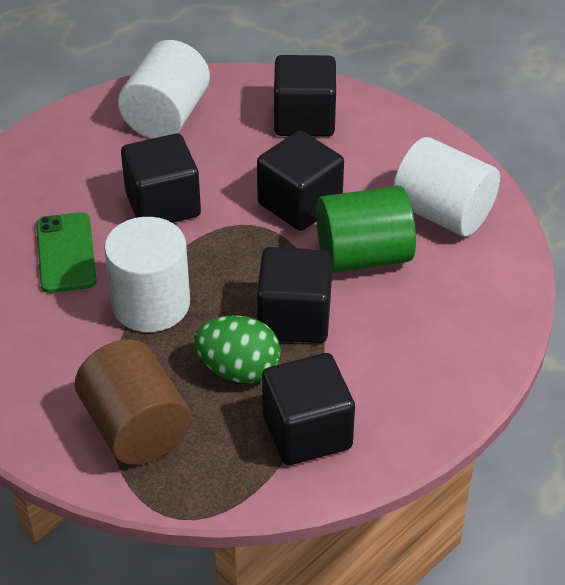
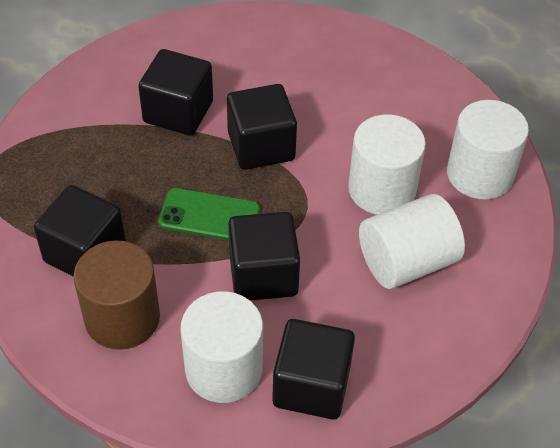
green cylinder: 1 -> 0
green egg: 1 -> 0
white cylinder: 3 -> 4

